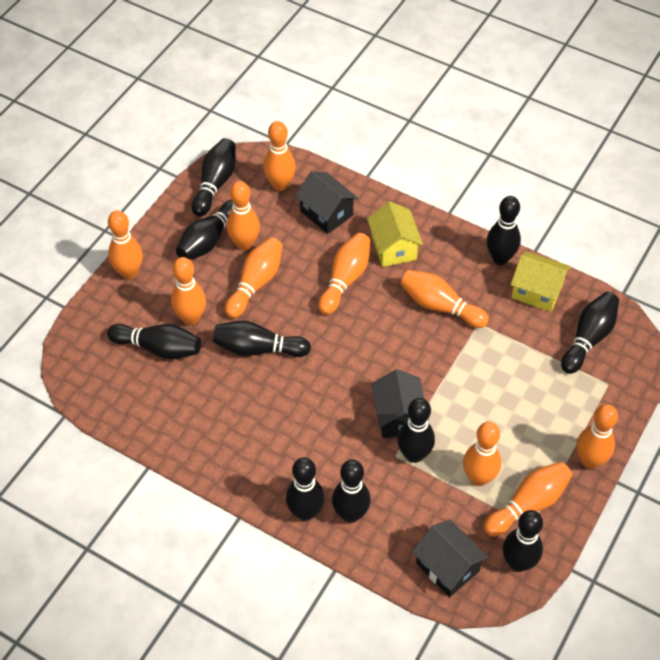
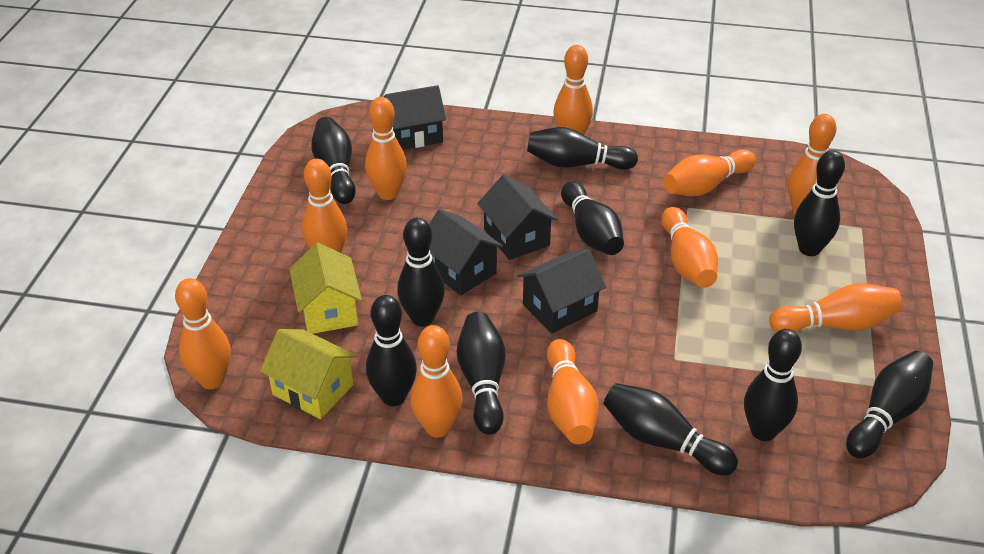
black house: 3 -> 4

